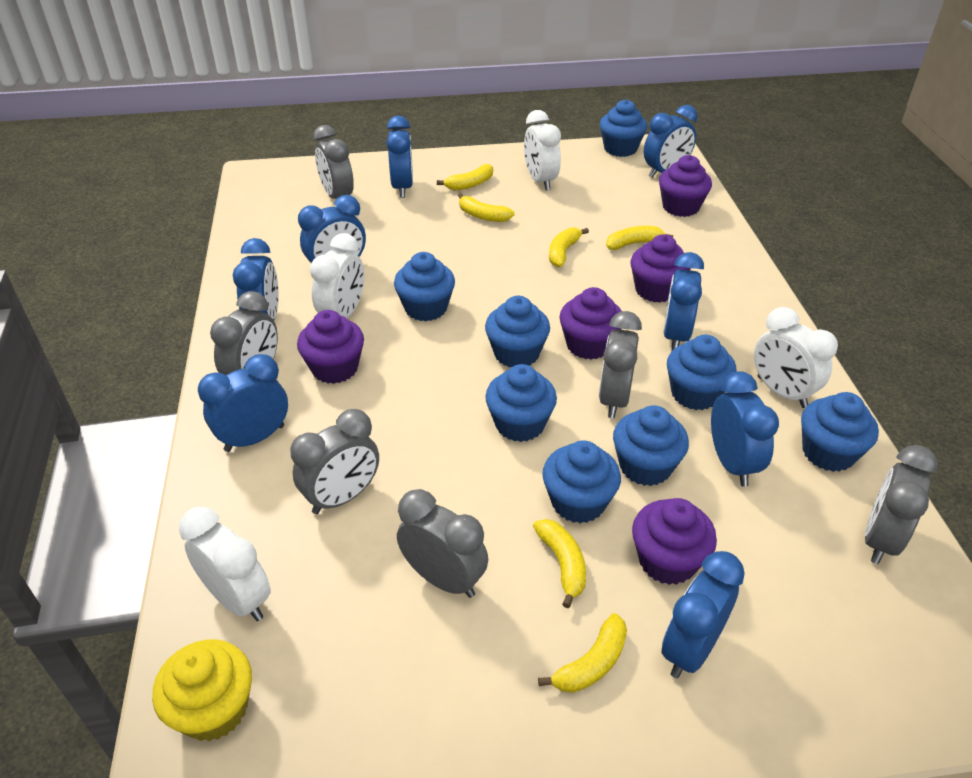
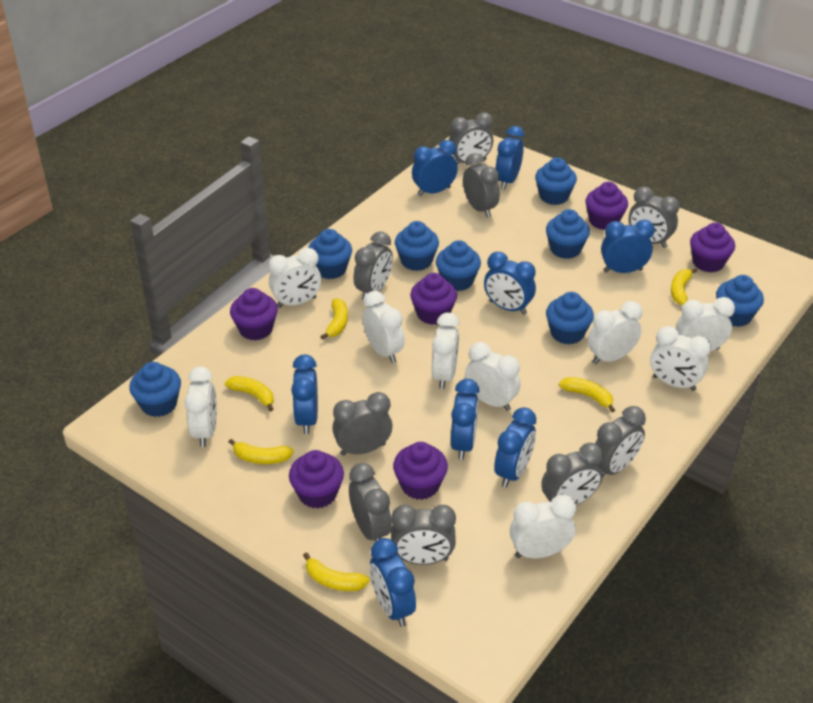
grey clock: 6 -> 9
purple cupcake: 5 -> 6
white clock: 4 -> 9
yellow cupcake: 1 -> 0

